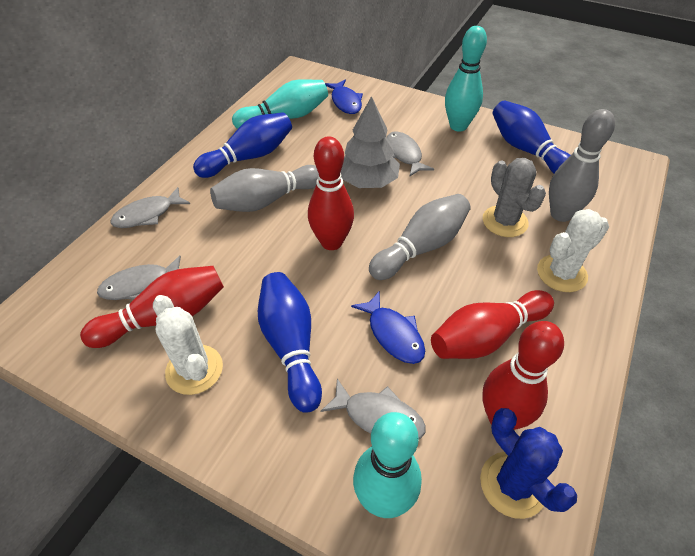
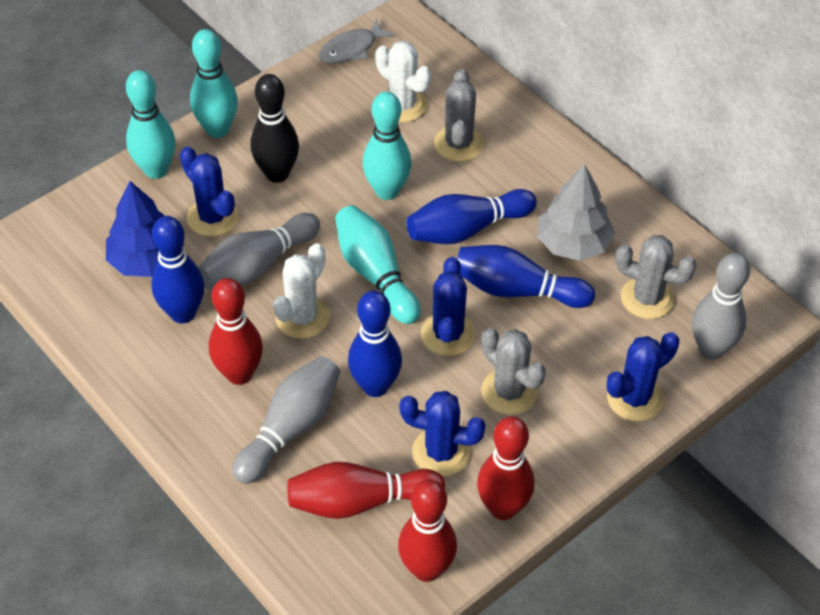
black bowling pin: 0 -> 1
blue bowling pin: 3 -> 4
blue cactus: 1 -> 4
blue fish: 2 -> 0
blue tree: 0 -> 1
grey cactus: 1 -> 3
grey fish: 4 -> 1
turquoise bowling pin: 3 -> 4

